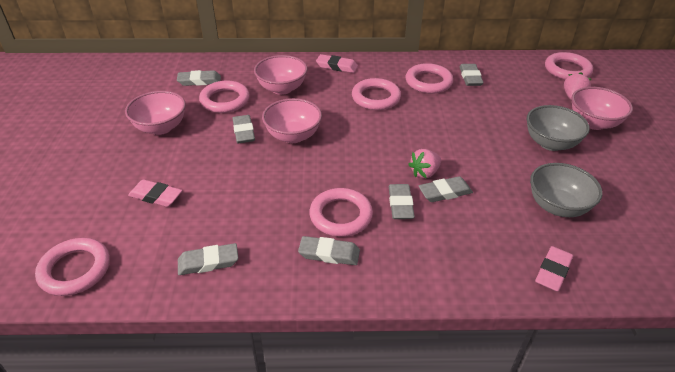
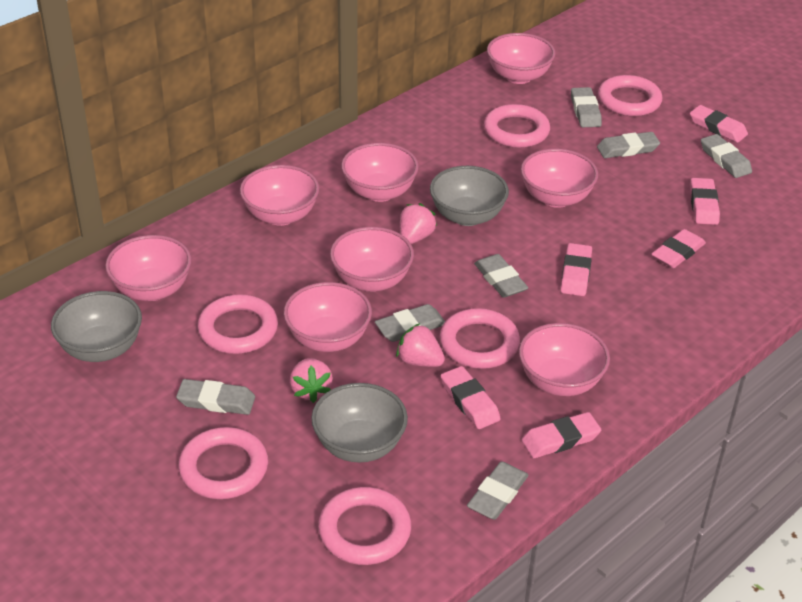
grey bowl: 2 -> 3
pink bowl: 4 -> 8
pink eraser: 3 -> 6
pink strawberry: 2 -> 3

